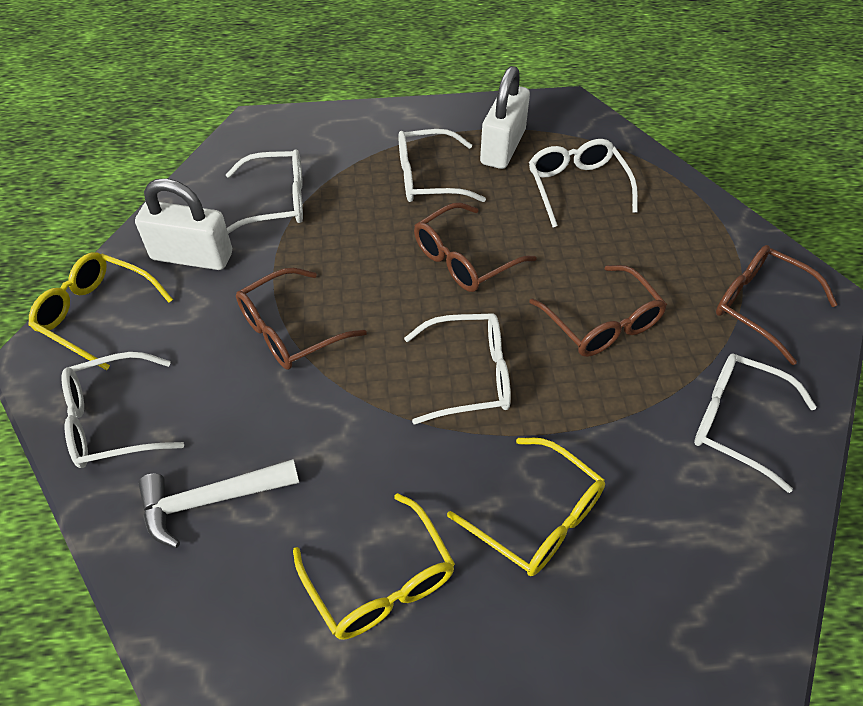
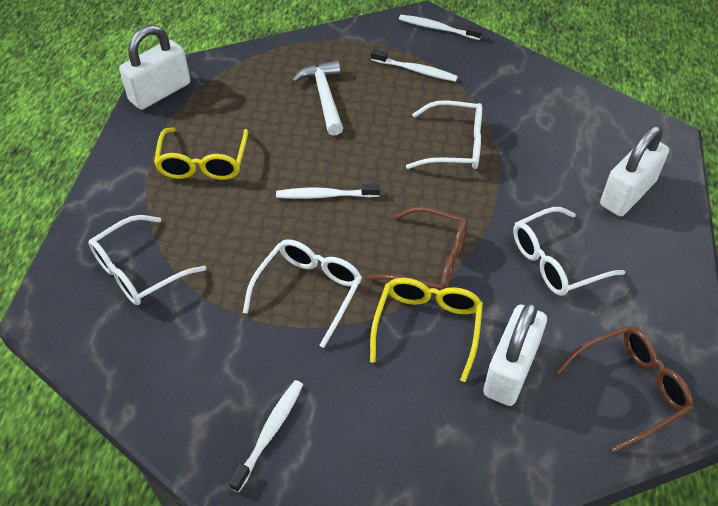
brown glasses: 4 -> 2
white glasses: 6 -> 4
white padlock: 2 -> 3
white toothbrush: 0 -> 4
yellow glasses: 3 -> 2

